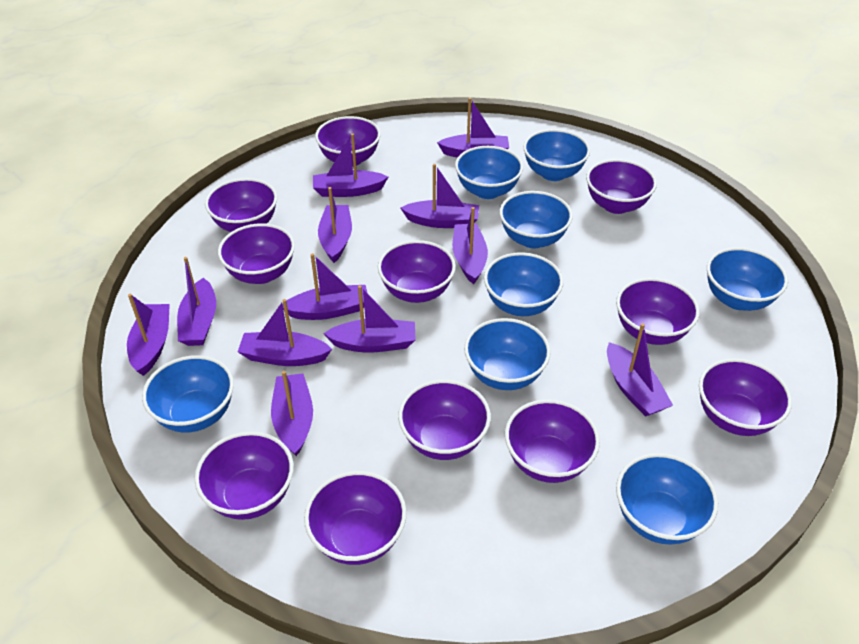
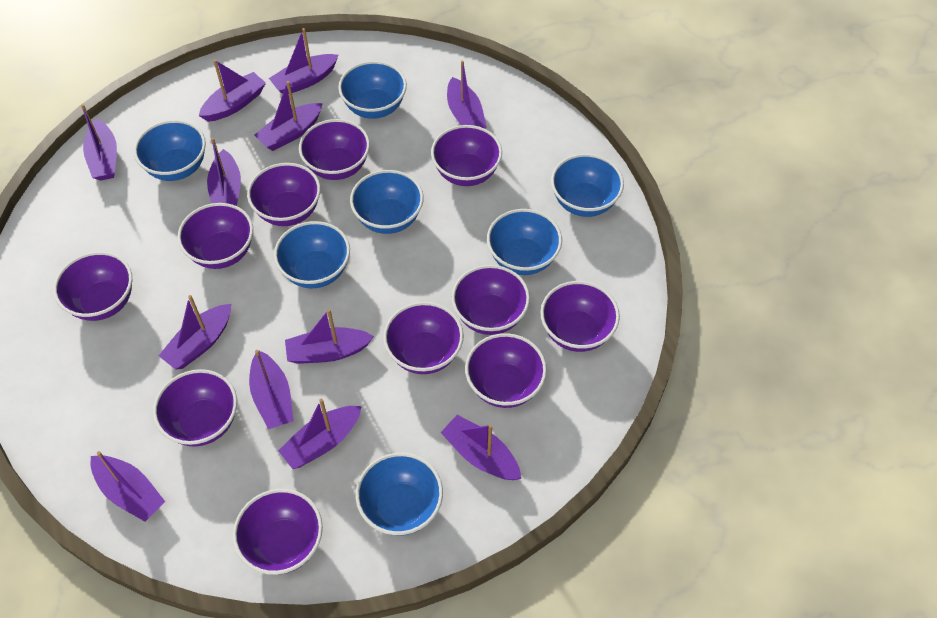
blue bowl: 8 -> 7

